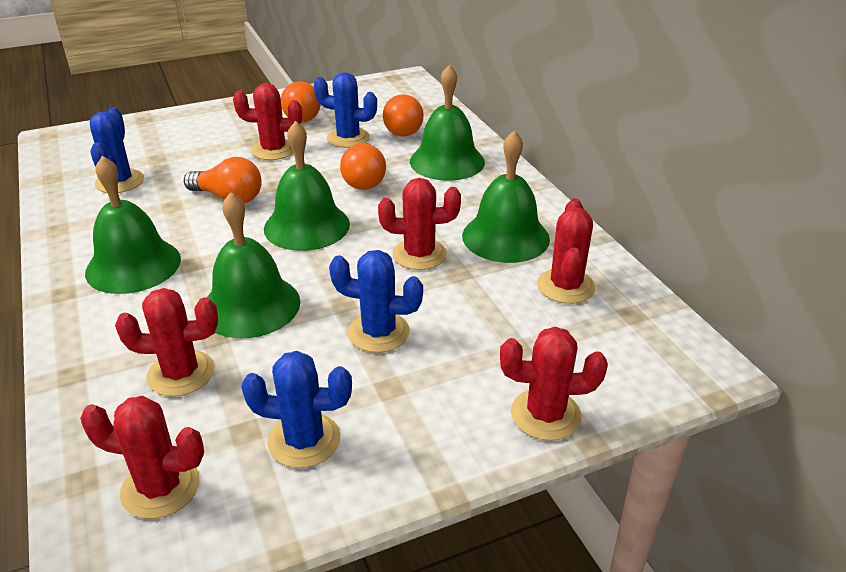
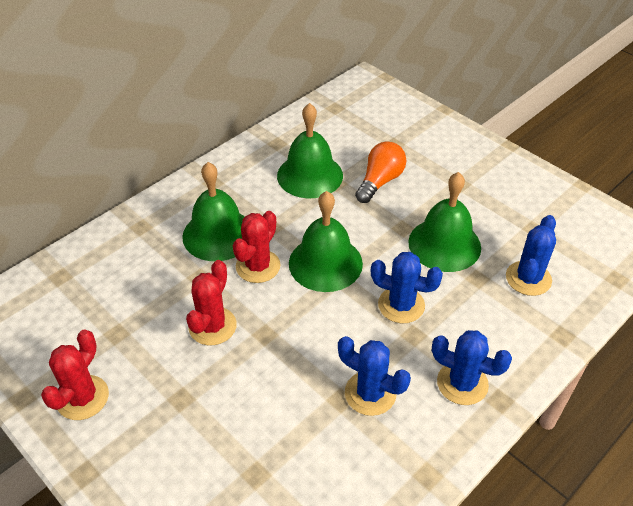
green bell: 5 -> 4
orange light bulb: 4 -> 1
red cactus: 6 -> 3

